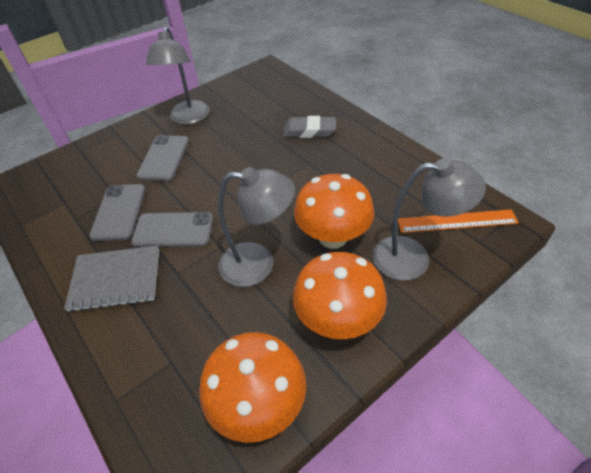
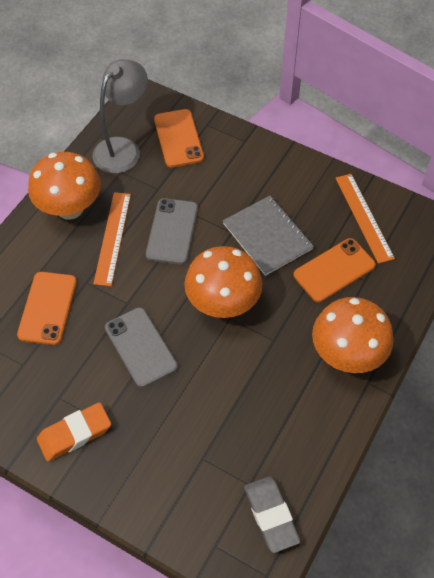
grey lamp: 3 -> 1
grey phone: 3 -> 2
orange eraser: 0 -> 1
orange phone: 0 -> 3
orange ruler: 1 -> 2

